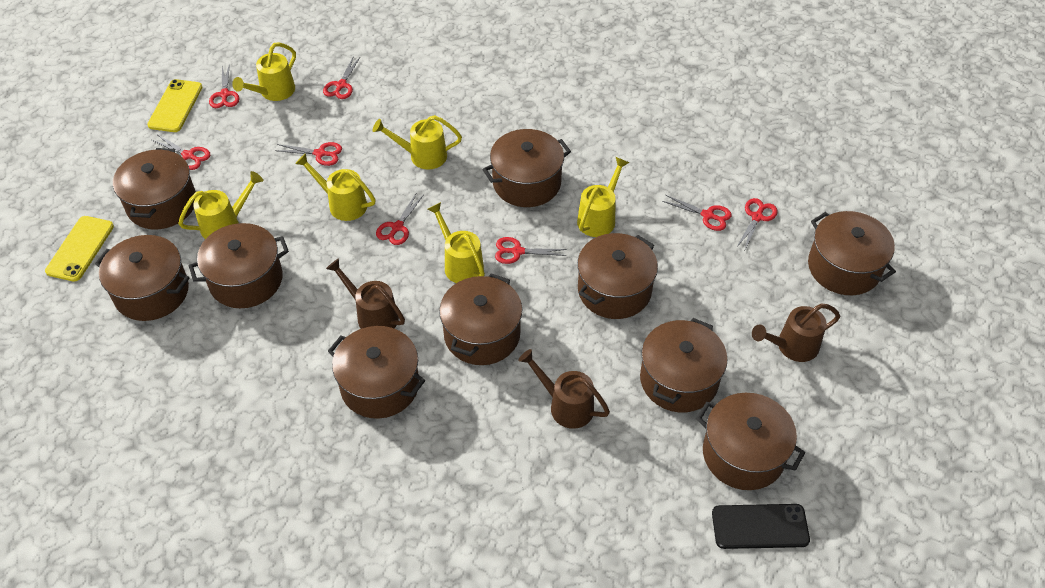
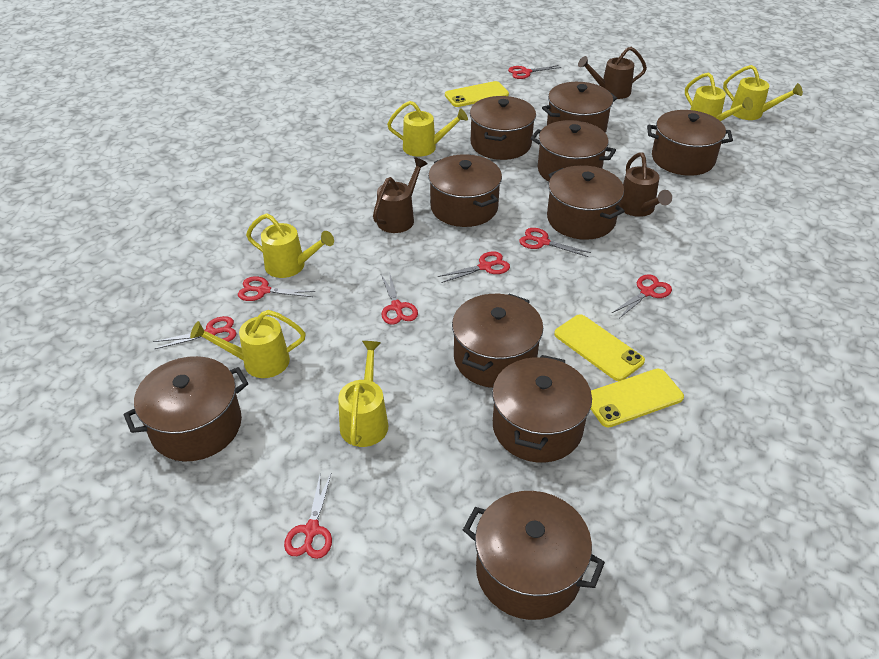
black phone: 1 -> 0
yellow phone: 2 -> 3

